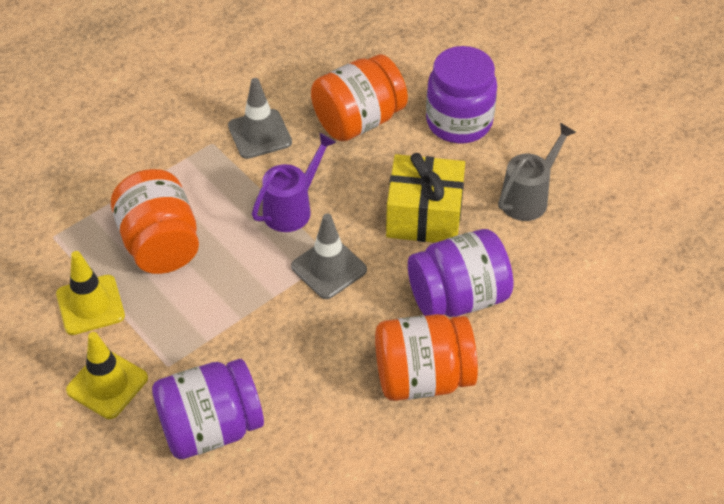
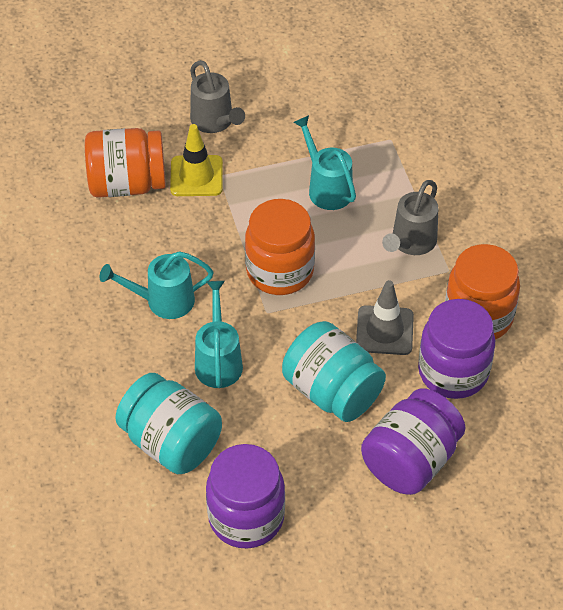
grey traffic cone: 2 -> 1
grey watering can: 1 -> 2
purple watering can: 1 -> 0
turquoise jar: 0 -> 2
turquoise watering can: 0 -> 3
yellow gift: 1 -> 0
yellow traffic cone: 2 -> 1

